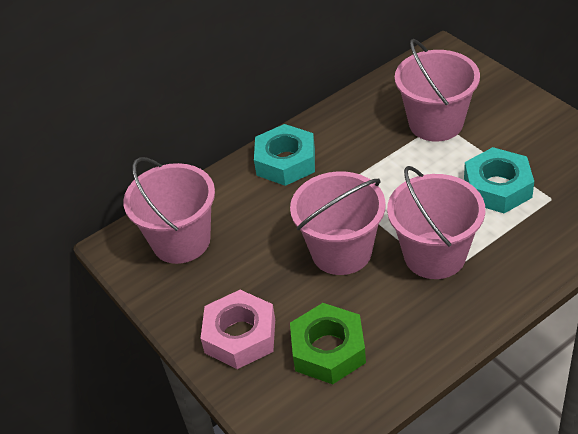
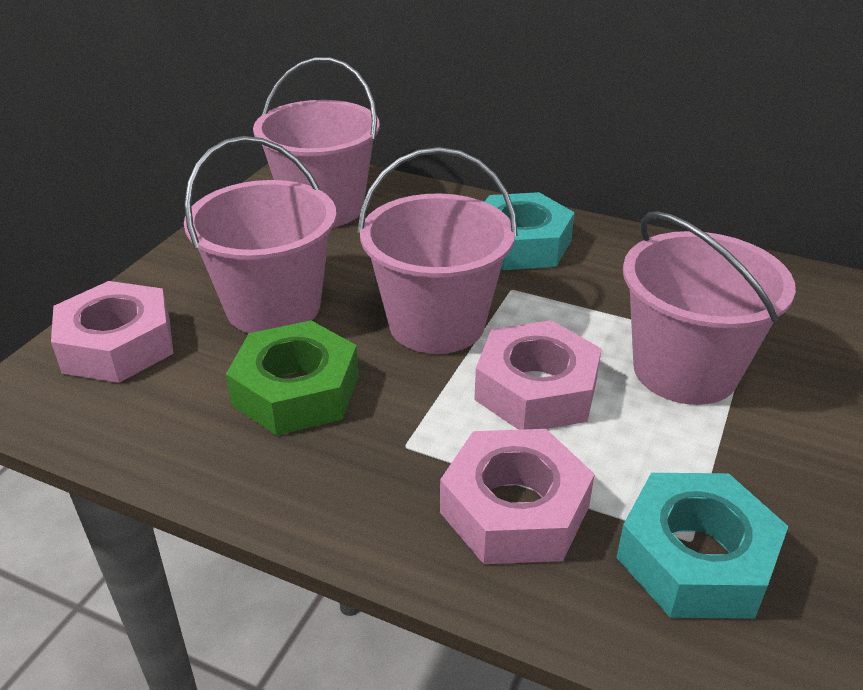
pink nut: 1 -> 3

